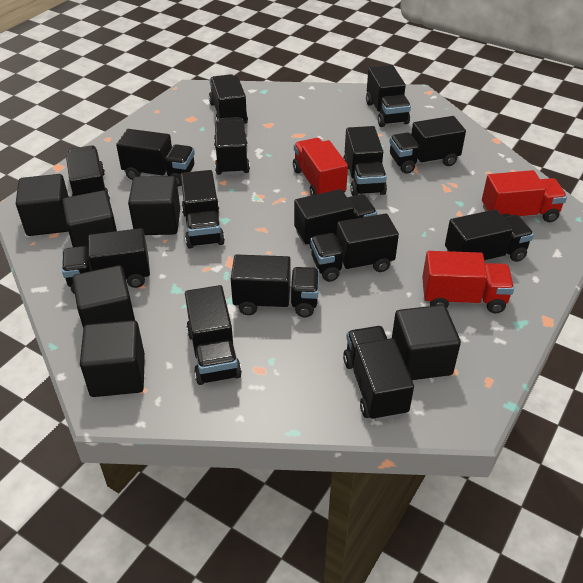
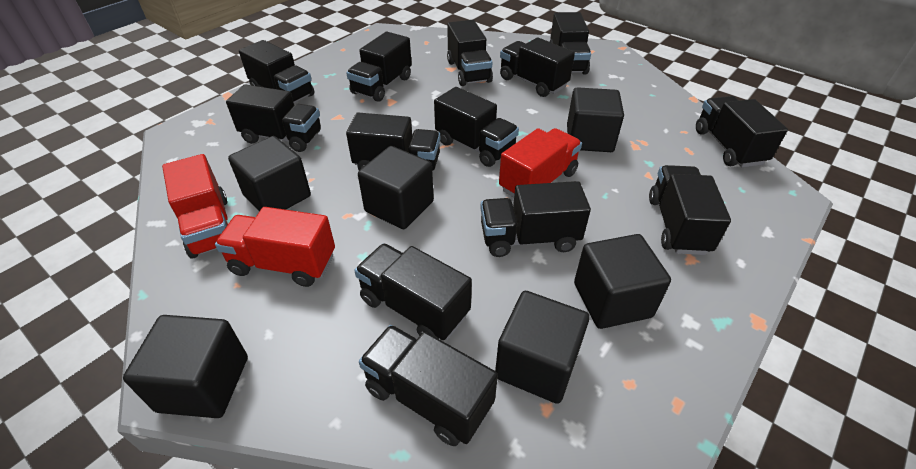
black truck: 15 -> 13

